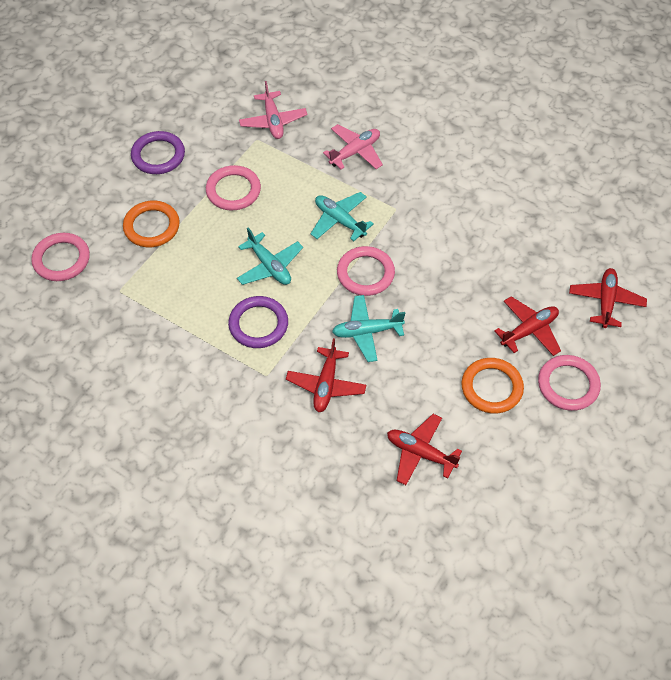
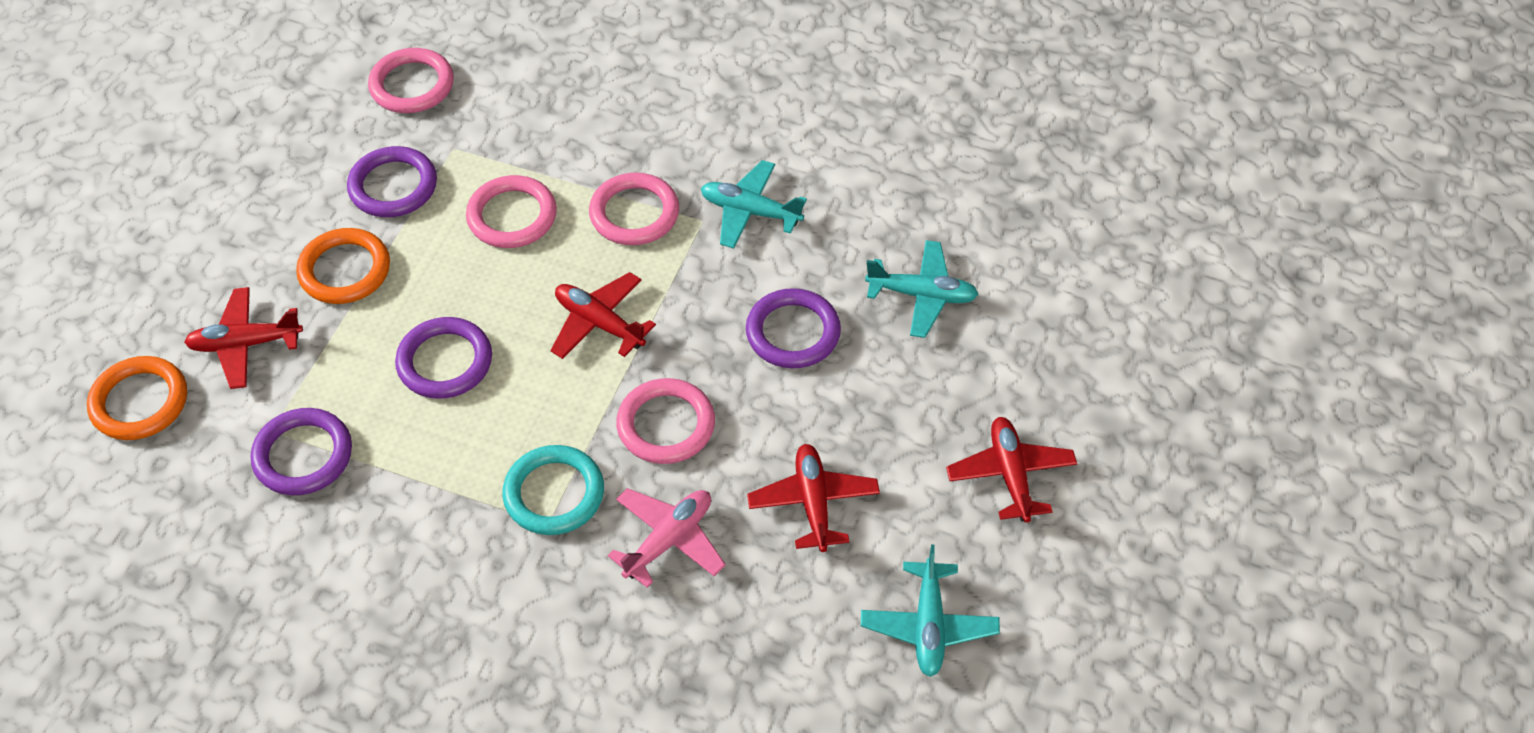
pink plane: 2 -> 1
purple ring: 2 -> 4
turquoise ring: 0 -> 1

